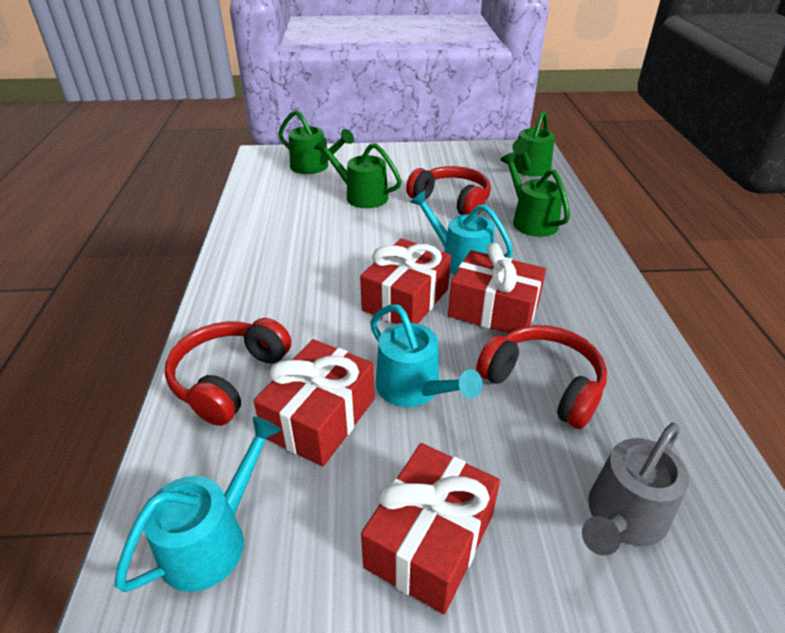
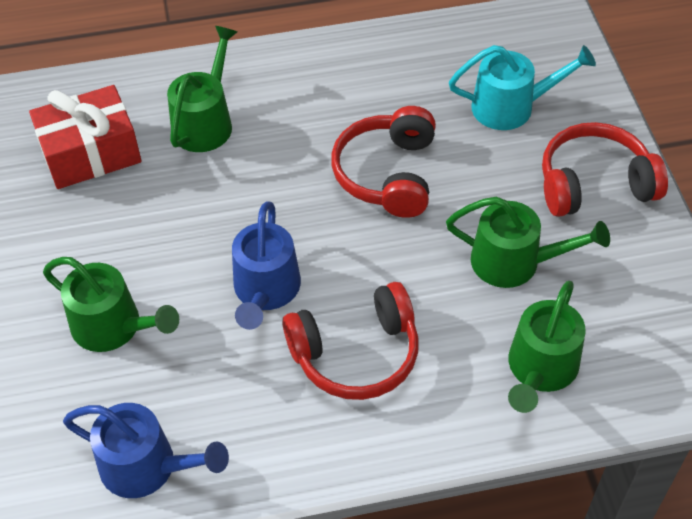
blue watering can: 0 -> 2
grey watering can: 1 -> 0
red gift: 4 -> 1
turquoise watering can: 3 -> 1

